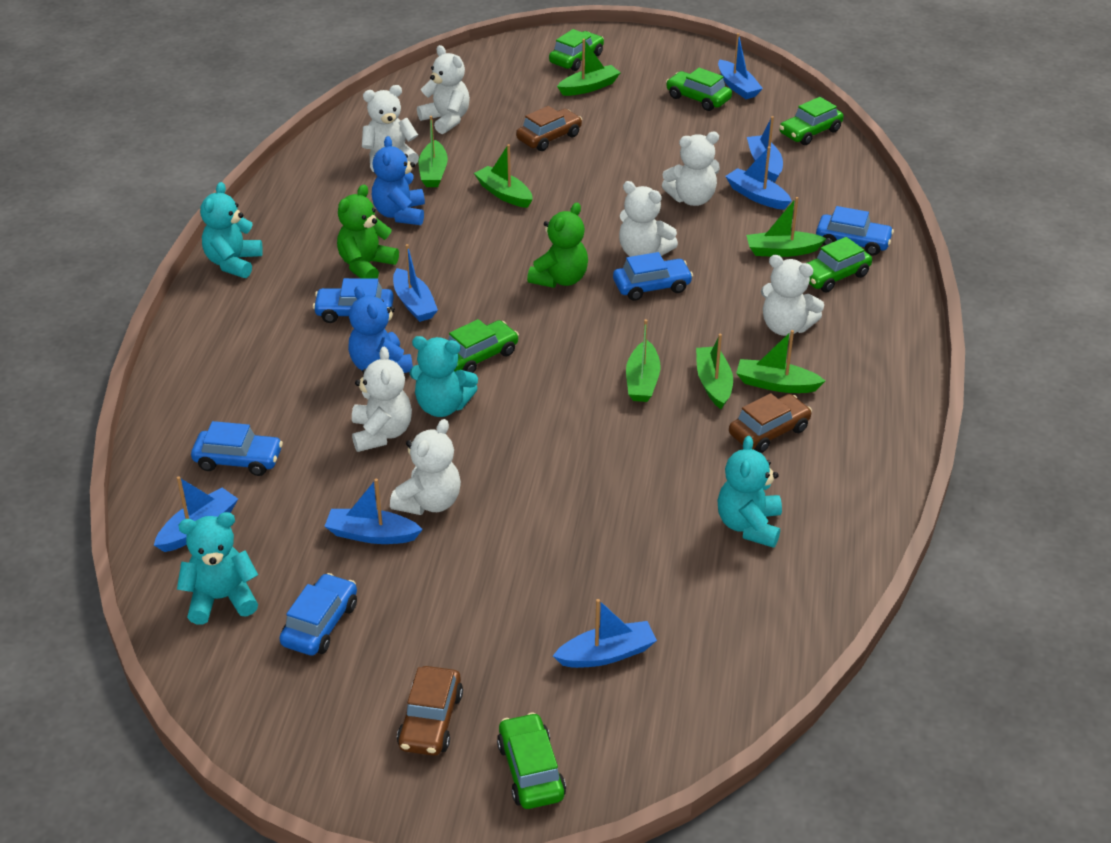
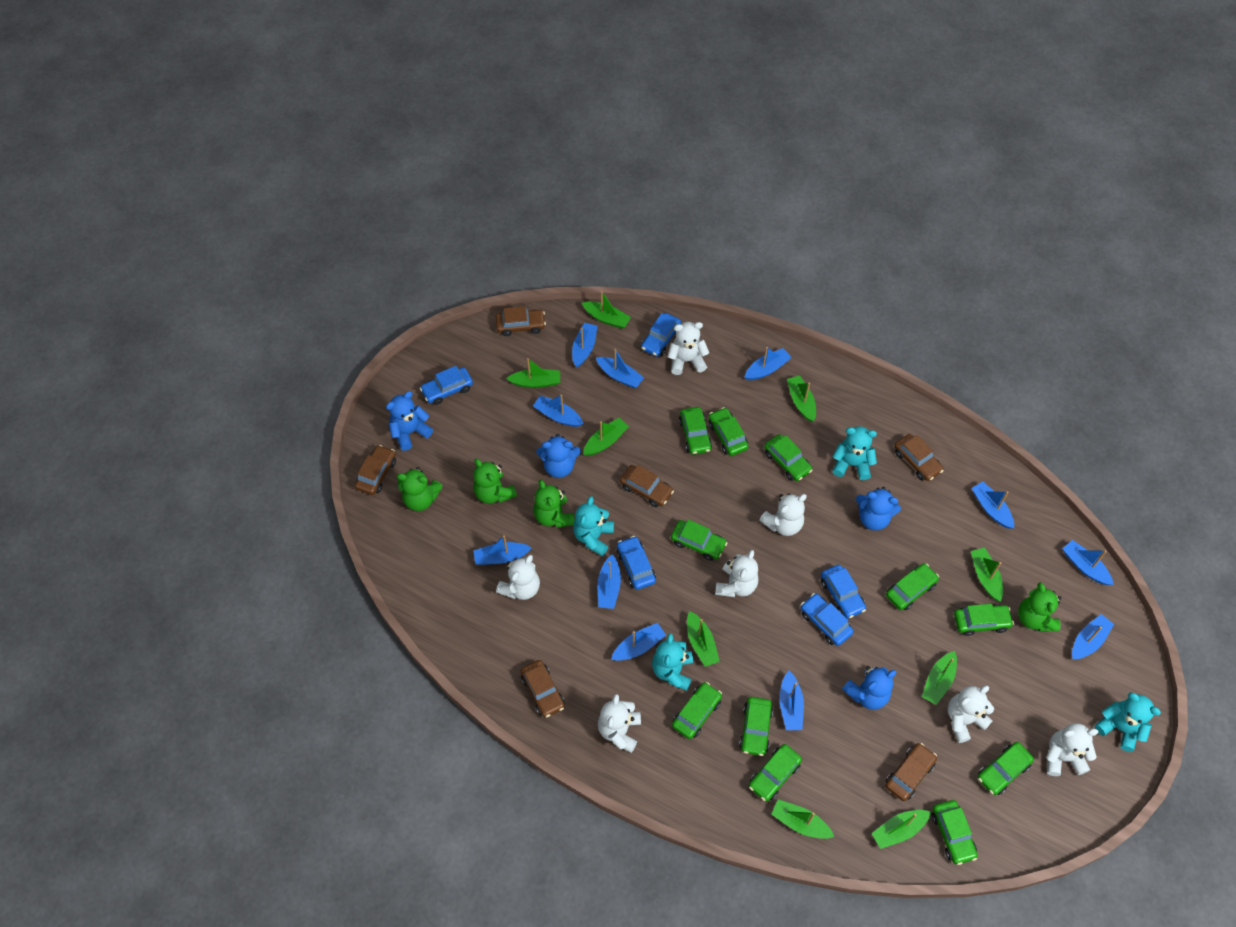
blue boat: 7 -> 11
blue teddy bear: 2 -> 4
brown car: 3 -> 6
green boat: 7 -> 9
green car: 6 -> 11
green teddy bear: 2 -> 4

